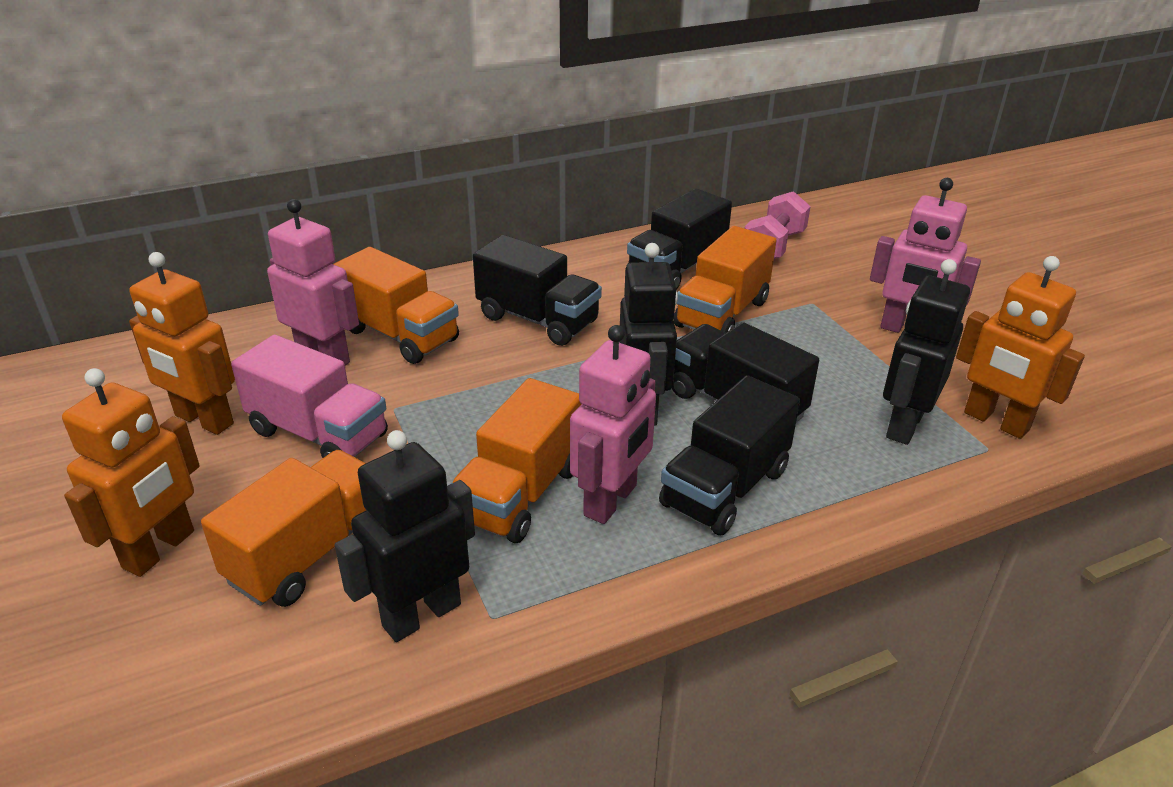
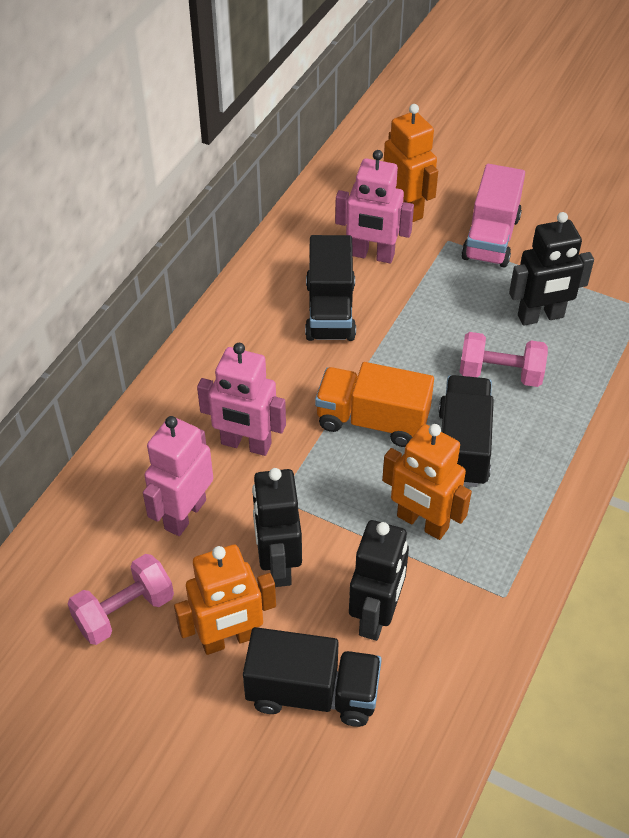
black truck: 4 -> 3
orange truck: 4 -> 1
pink dumbbell: 1 -> 2

